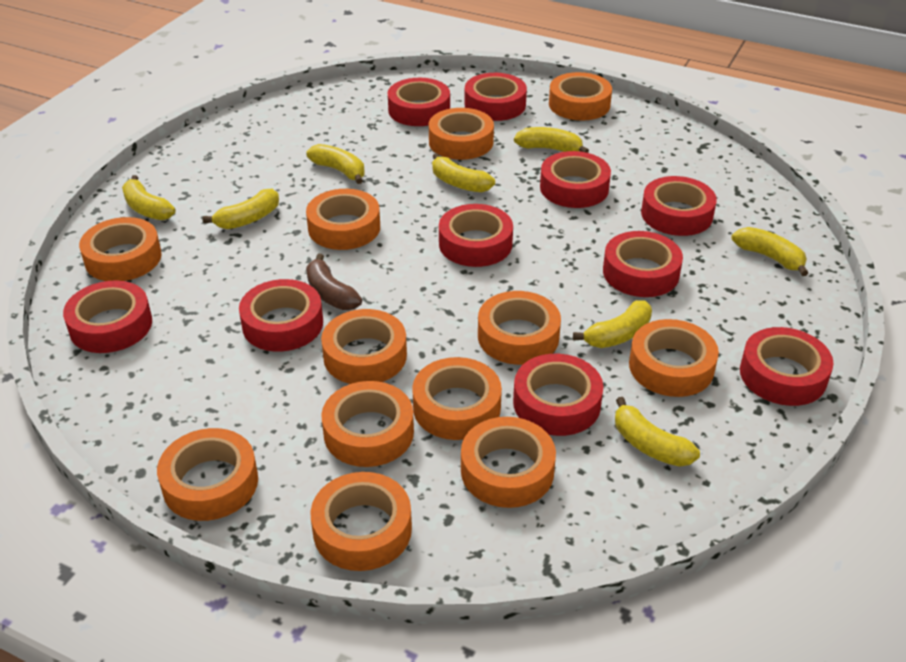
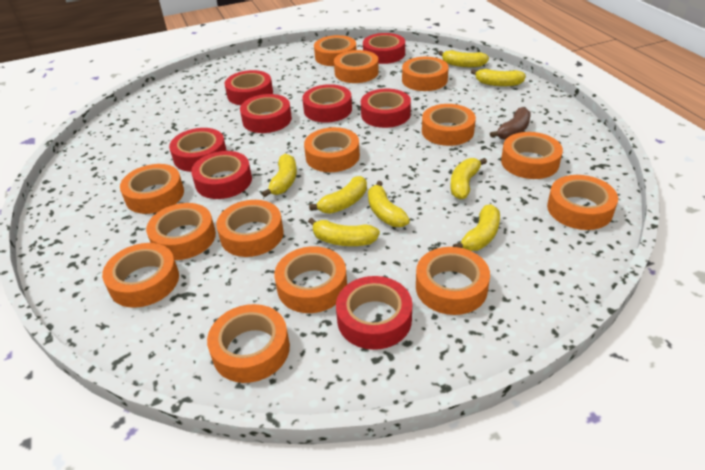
orange tape: 12 -> 14
red tape: 10 -> 8

